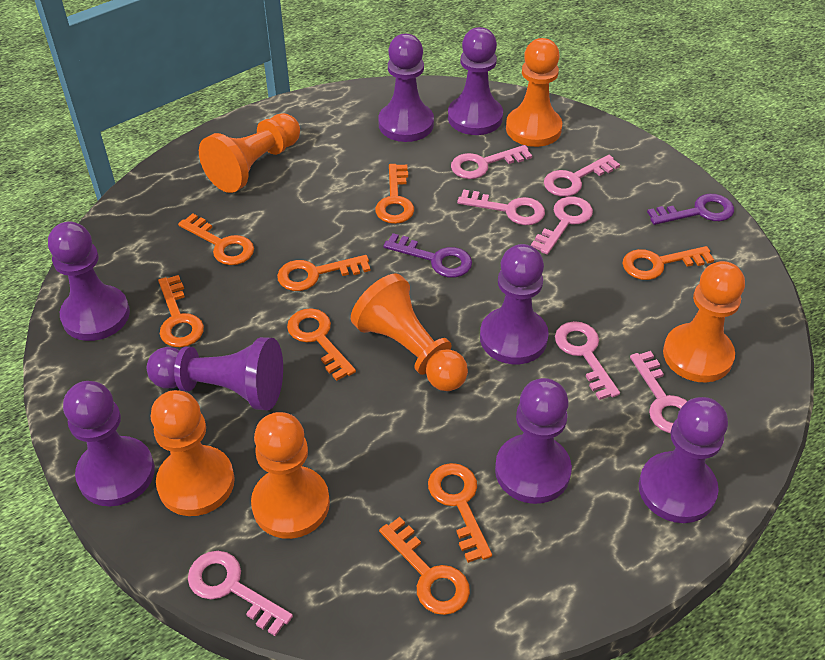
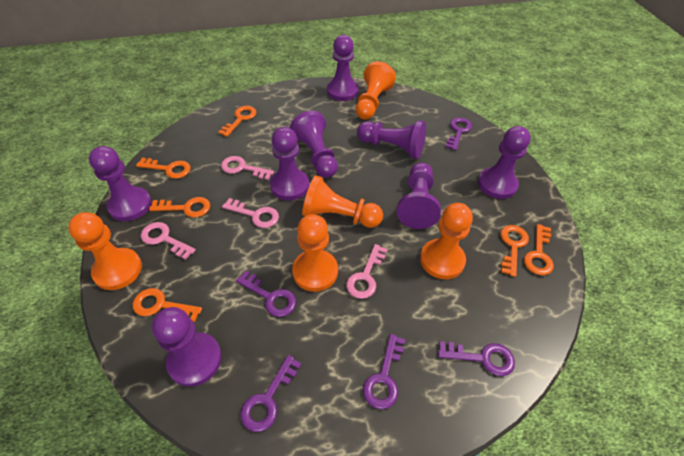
orange key: 8 -> 6
orange pawn: 6 -> 5
pink key: 7 -> 4
purple key: 2 -> 5

